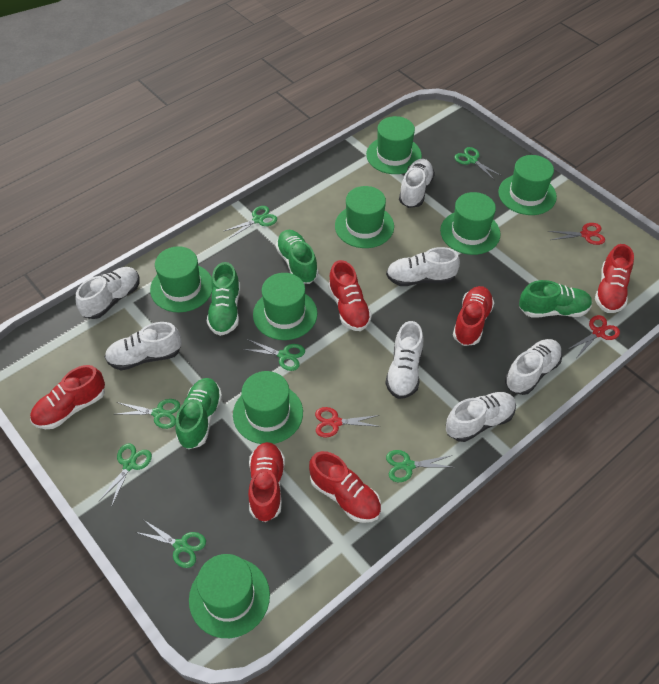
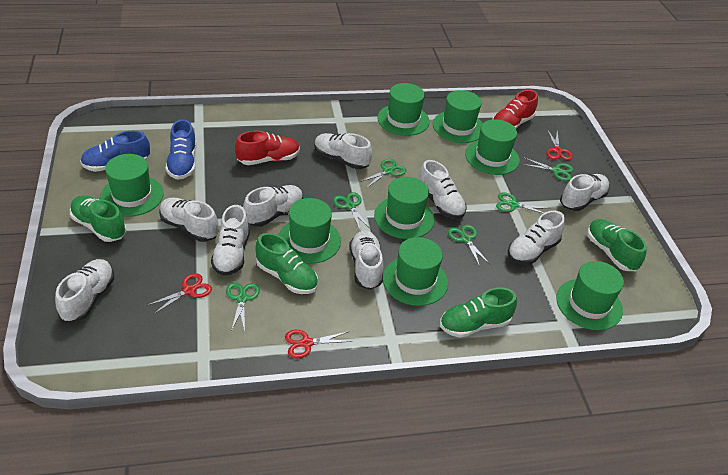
blue shoe: 0 -> 2
green scissors: 7 -> 6
red shoe: 6 -> 2
white shoe: 7 -> 9

